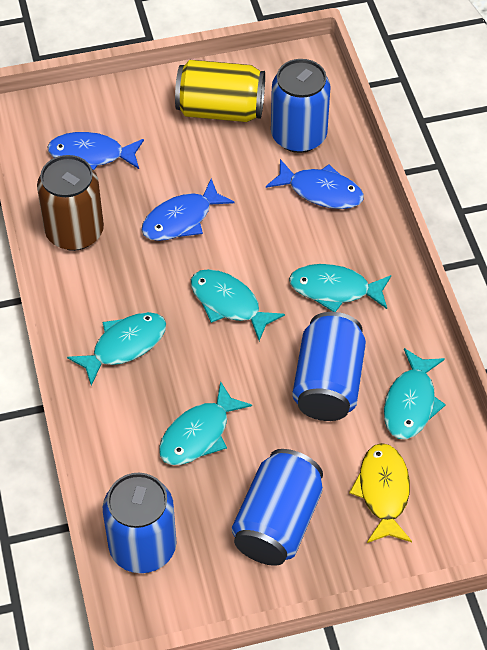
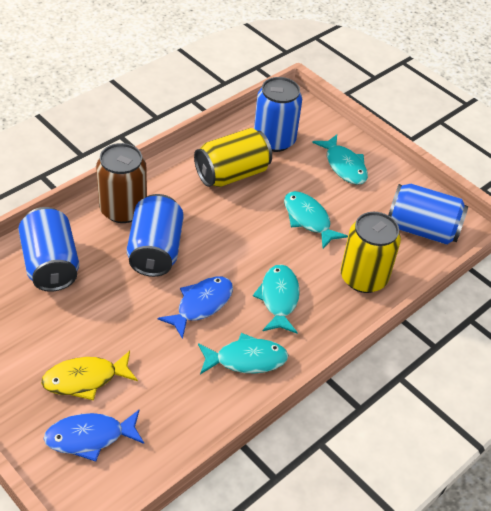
blue fish: 3 -> 2
turquoise fish: 5 -> 4
yellow can: 1 -> 2

